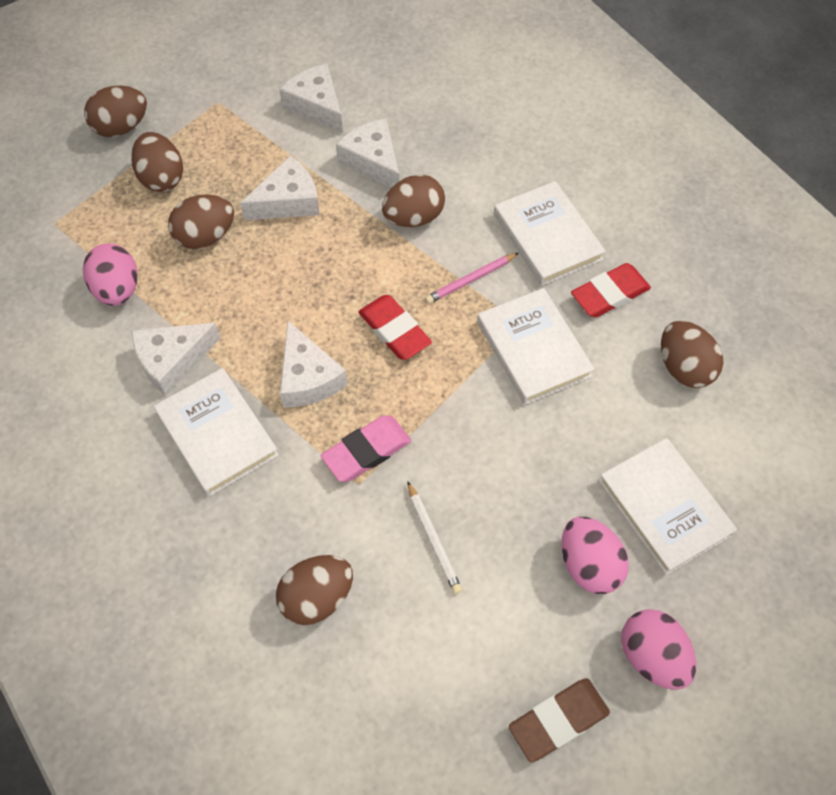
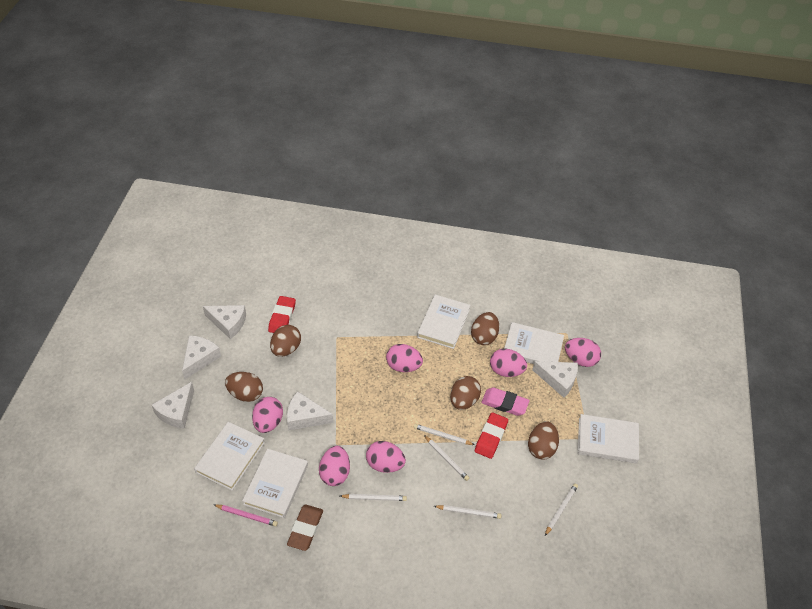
brown egg: 6 -> 5
pink egg: 3 -> 6
white book: 4 -> 5
white pencil: 1 -> 5

